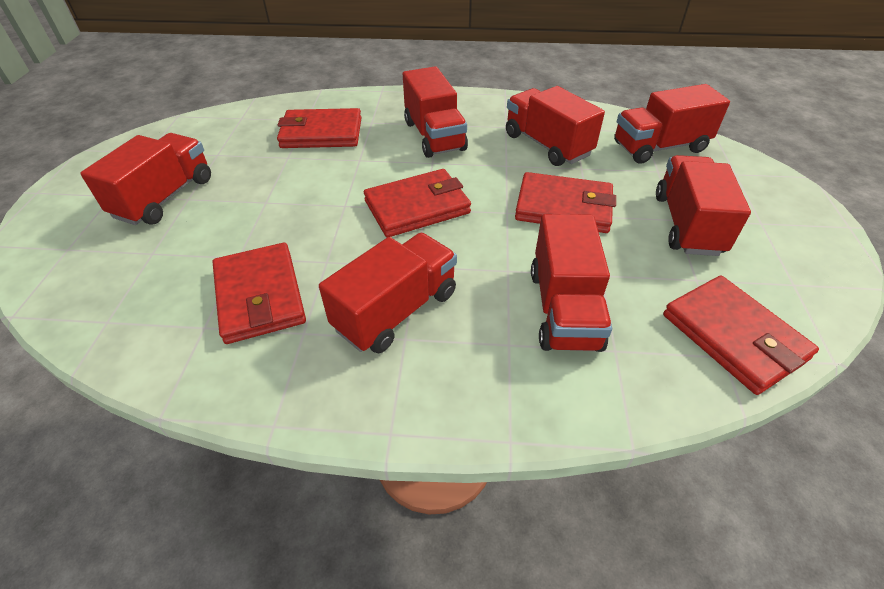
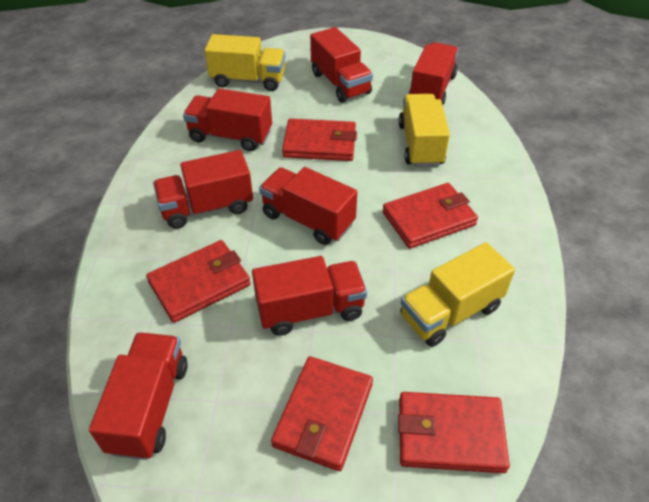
yellow truck: 0 -> 3

